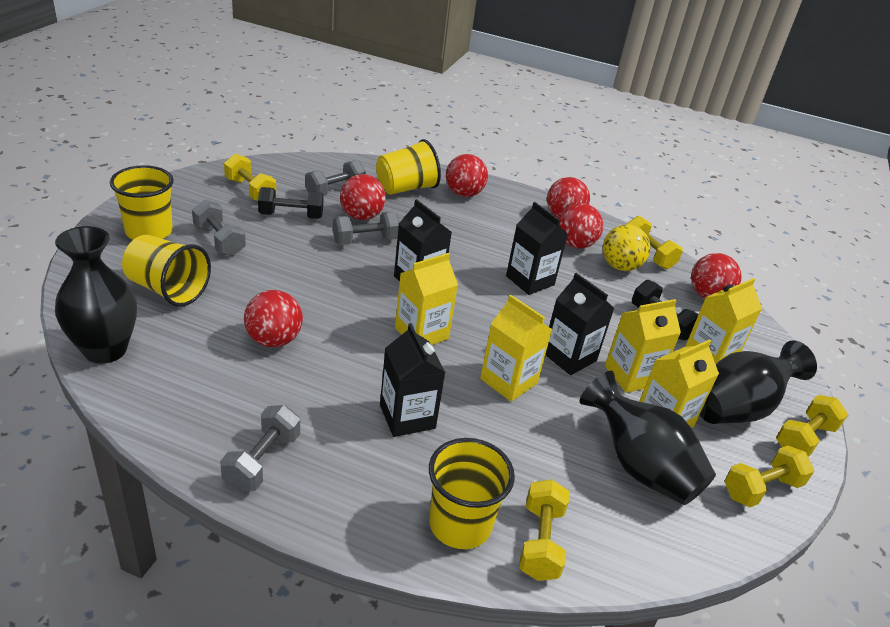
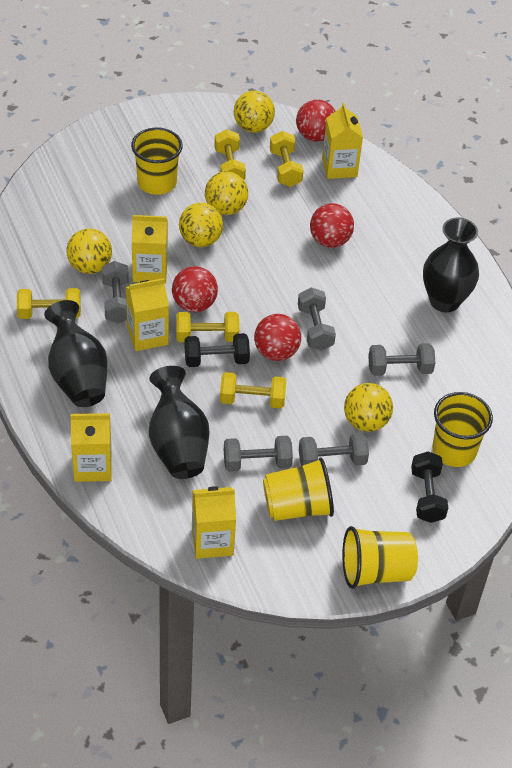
black carton: 4 -> 0
grey dumbbell: 4 -> 5
red ball: 6 -> 4
yellow ball: 1 -> 5

